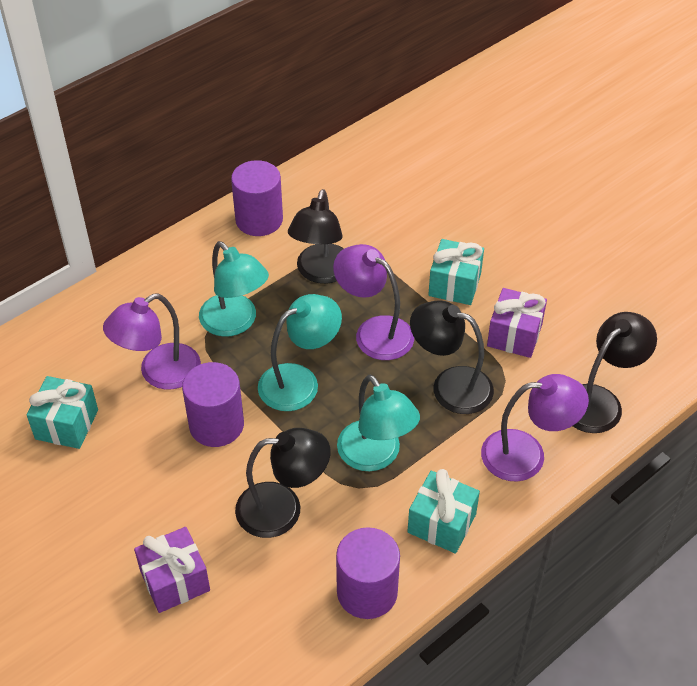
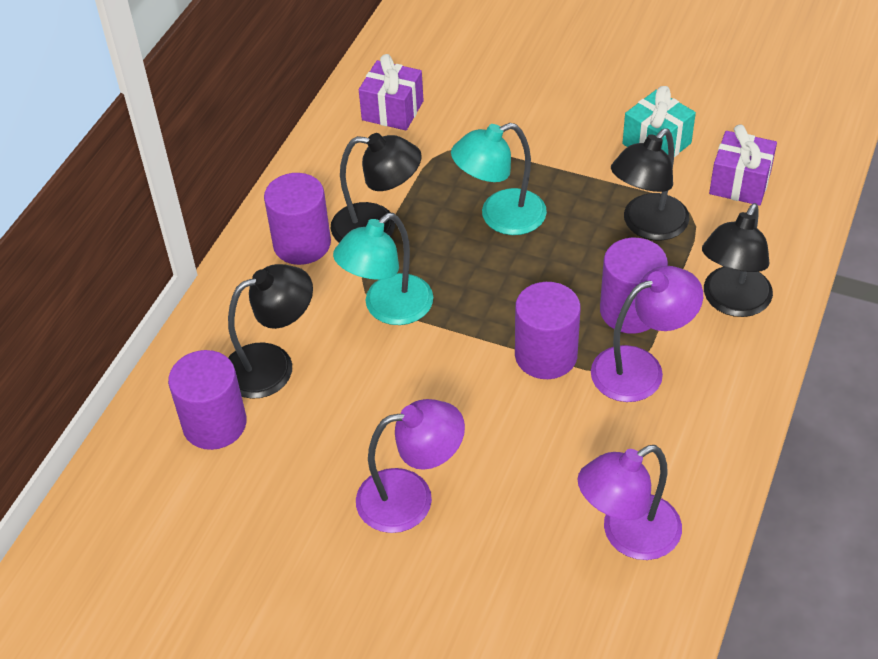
purple cylinder: 3 -> 4
turquoise gift: 3 -> 1
turquoise lamp: 3 -> 2

